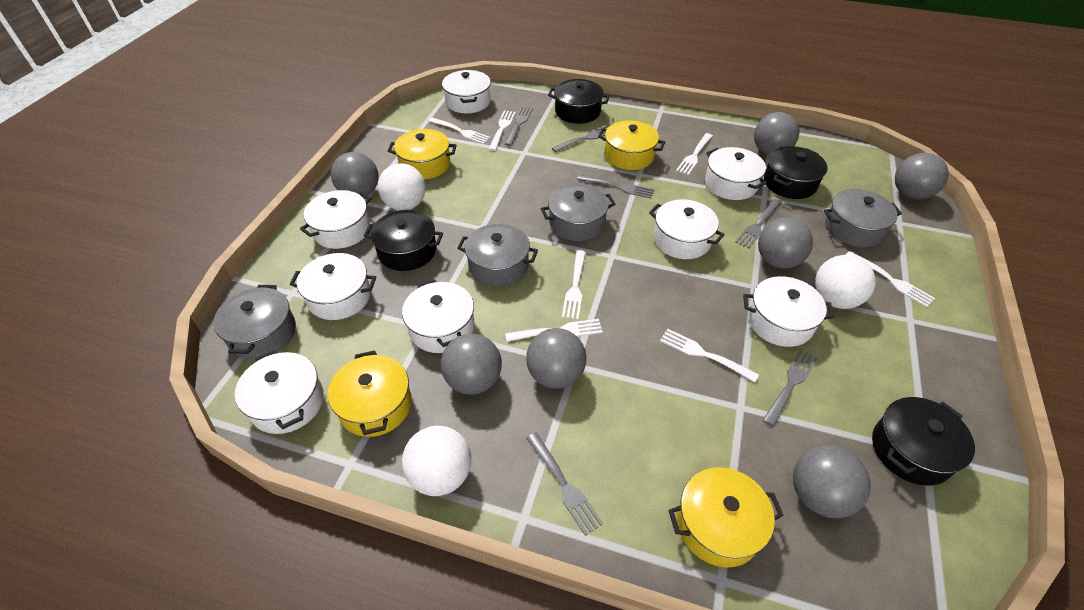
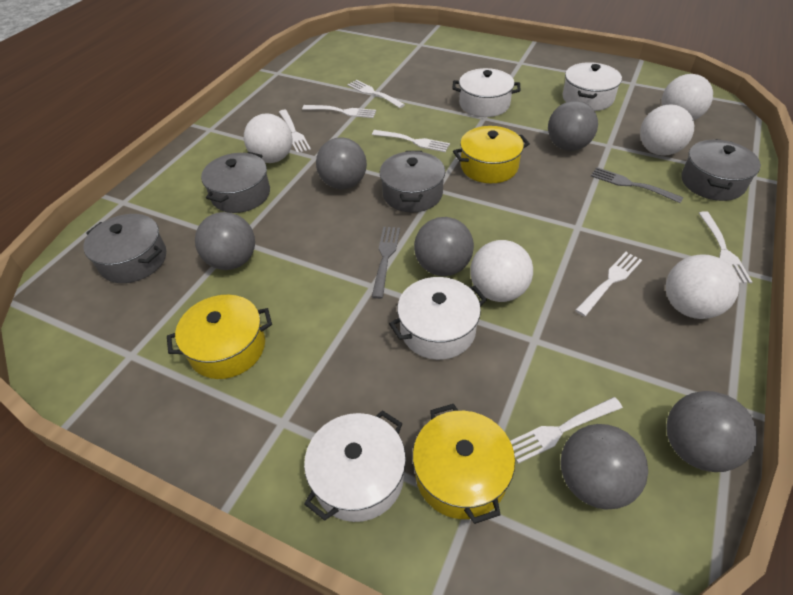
black pot: 4 -> 0
grey ball: 7 -> 6
grey fork: 6 -> 2
white ball: 3 -> 5
white pot: 8 -> 4
yellow pot: 4 -> 3

